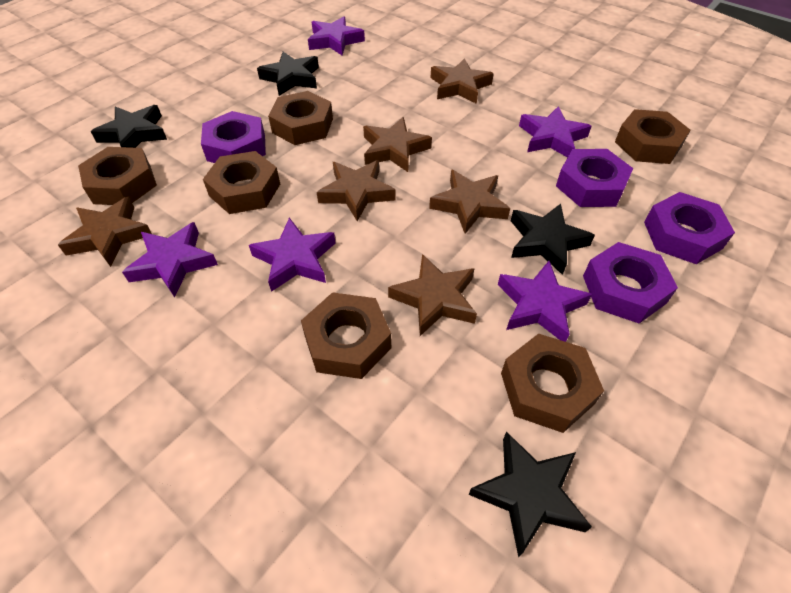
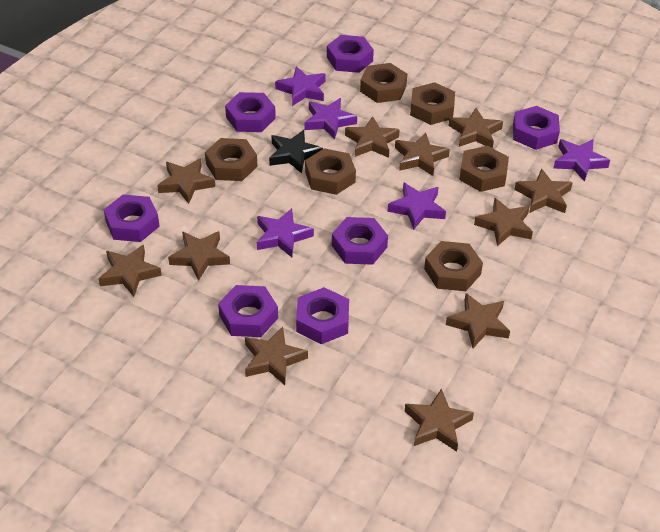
black star: 4 -> 1
brown star: 6 -> 11
purple nut: 4 -> 7

